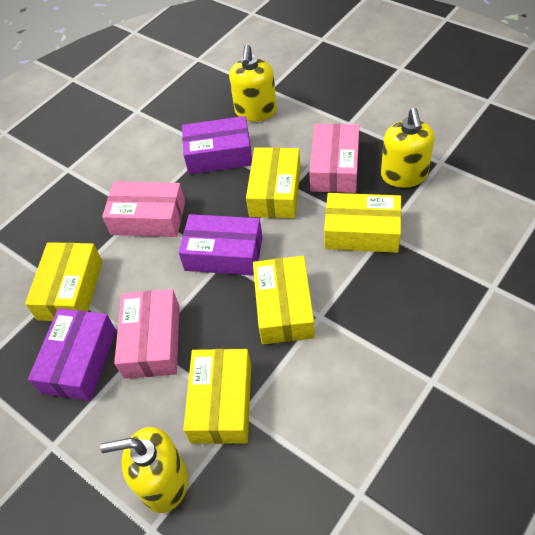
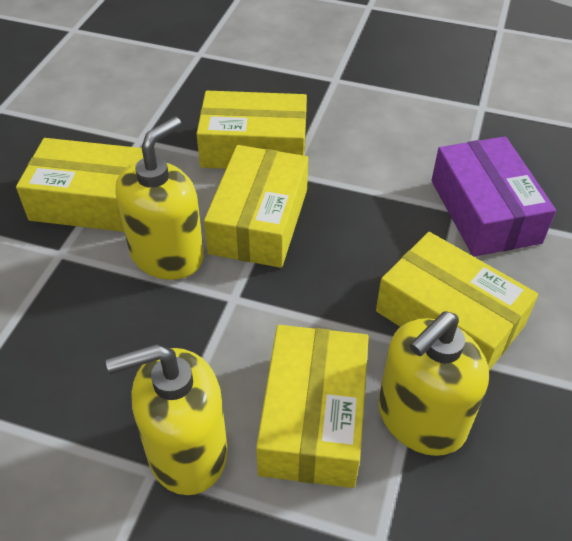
pink box: 3 -> 0
purple box: 3 -> 1

